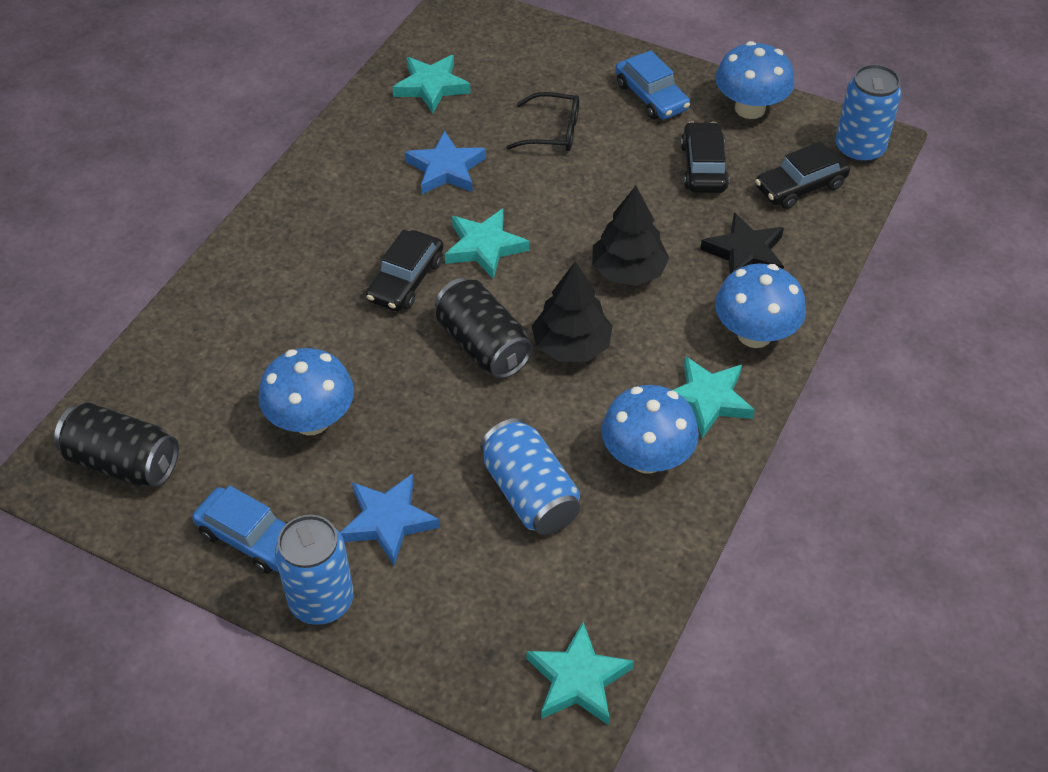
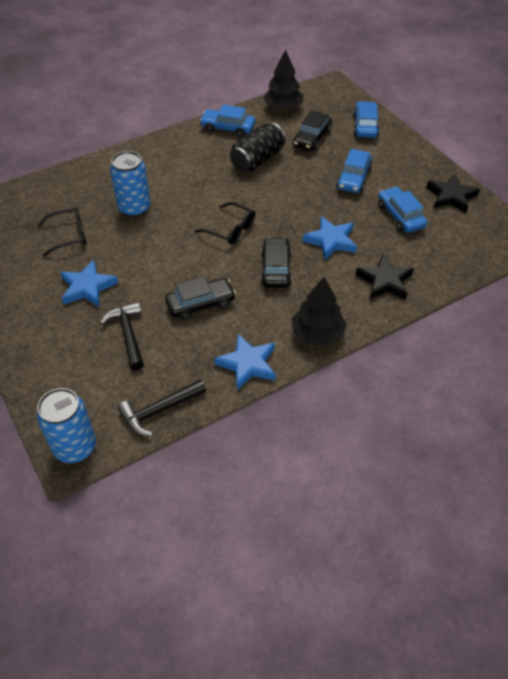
black can: 2 -> 1
black glasses: 1 -> 2
black hammer: 0 -> 2
black star: 1 -> 2
blue can: 3 -> 2
blue car: 2 -> 4
blue mushroom: 4 -> 0
blue star: 2 -> 3
turquoise star: 4 -> 0

